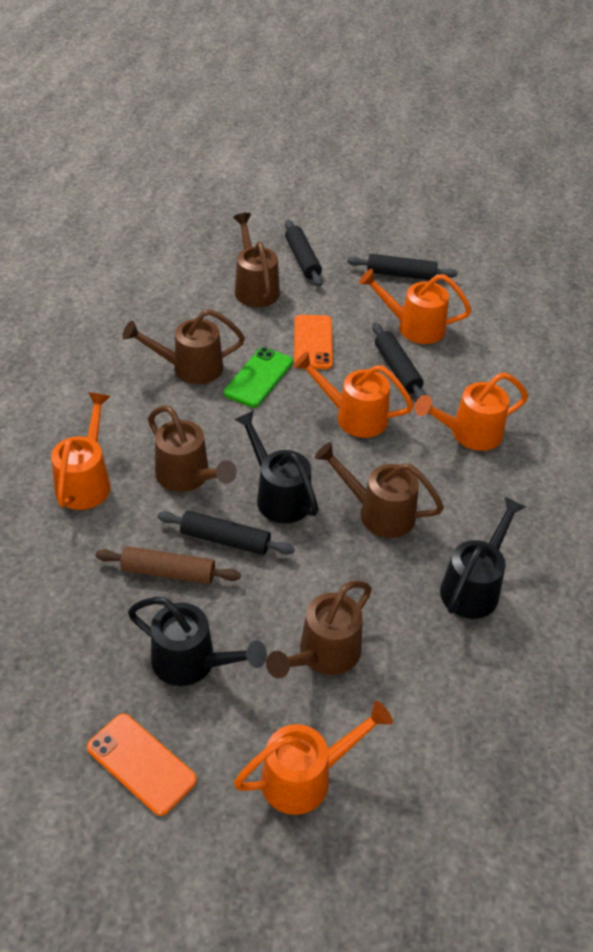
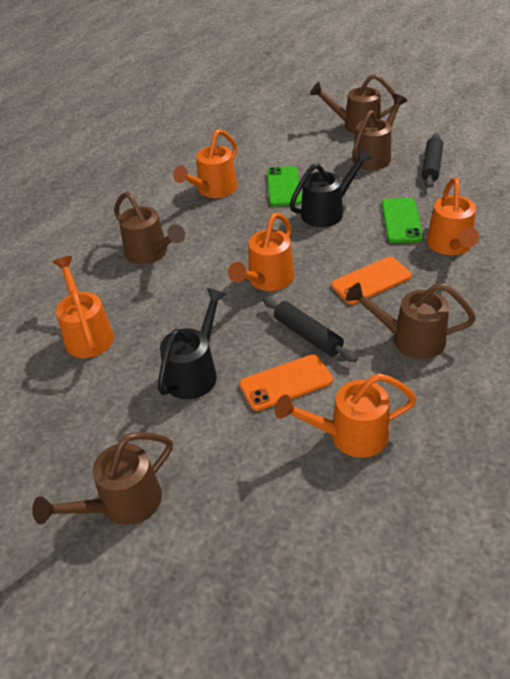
black rolling pin: 4 -> 2
black watering can: 3 -> 2
brown rolling pin: 1 -> 0
green phone: 1 -> 2

